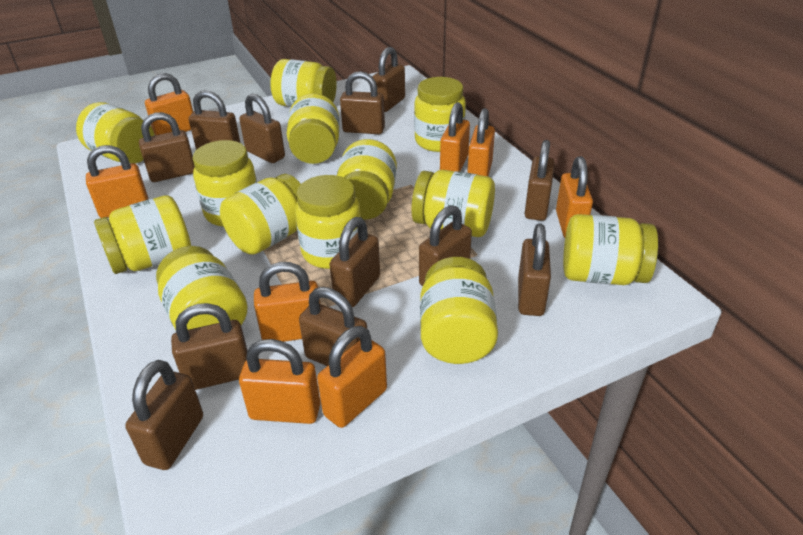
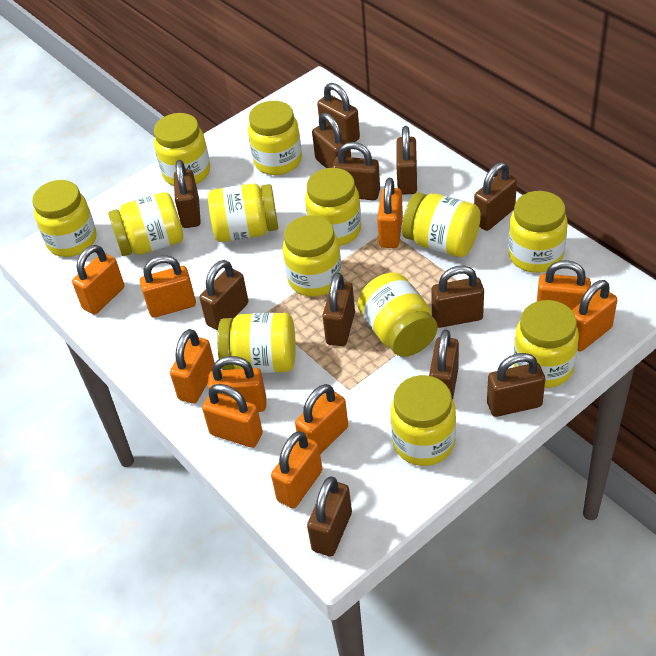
orange padlock: 8 -> 10

